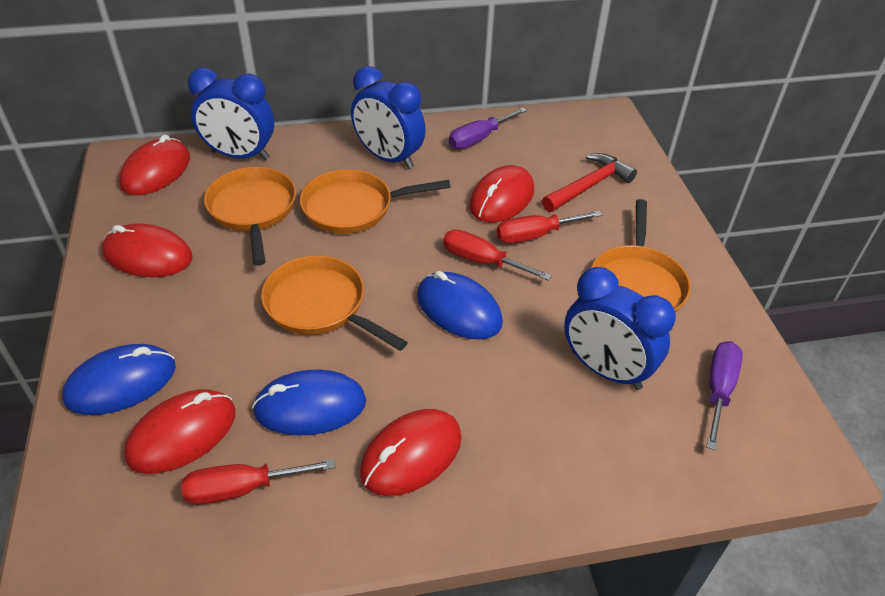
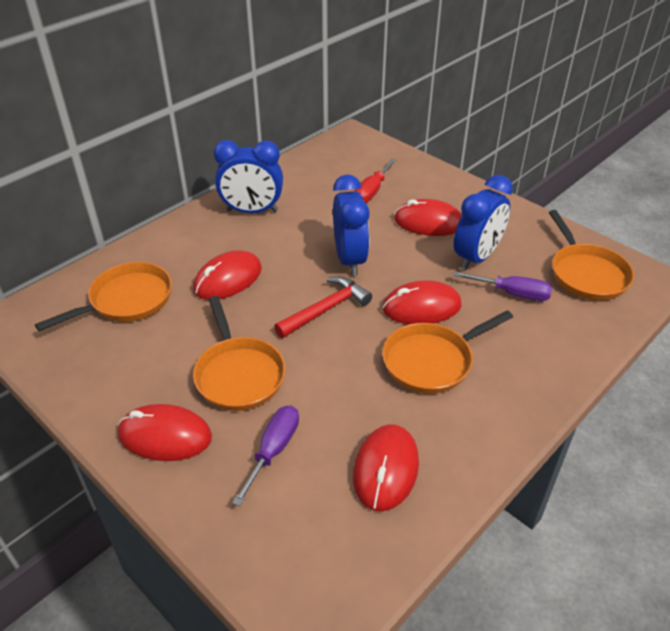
blue mouse: 3 -> 0
red screwdriver: 3 -> 1

